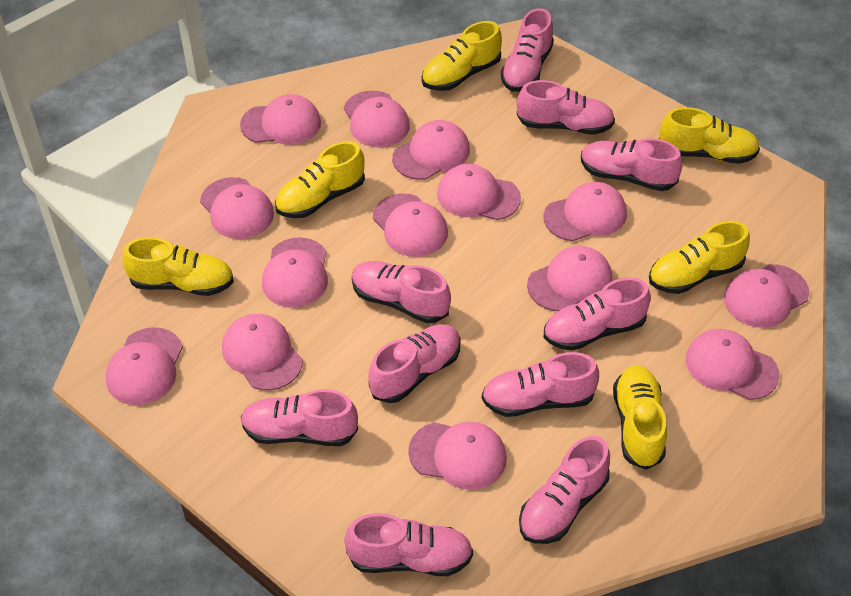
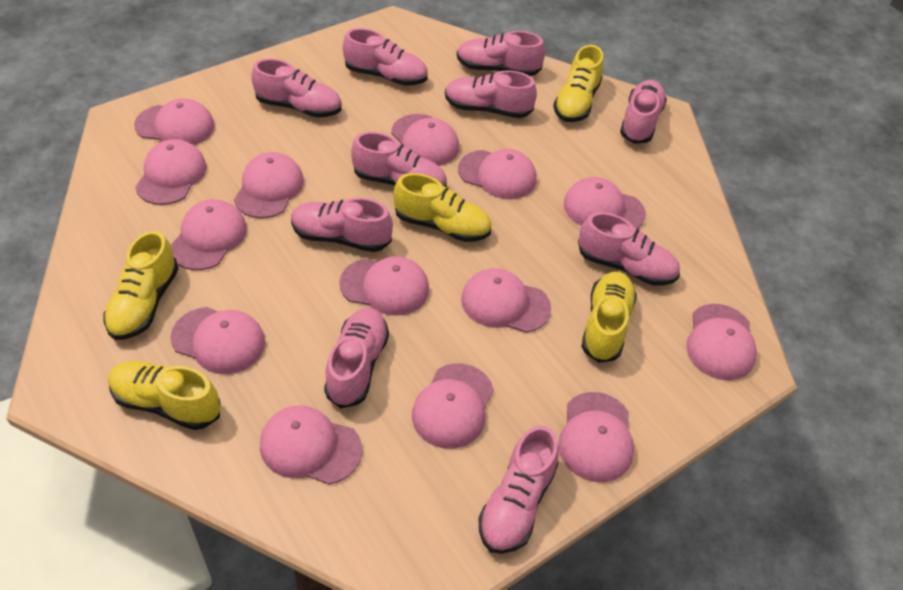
yellow shoe: 6 -> 5

